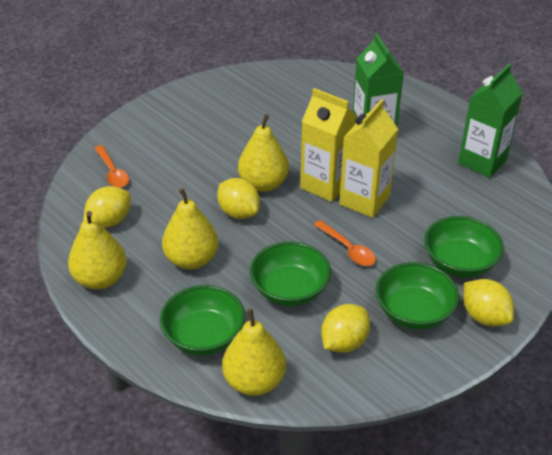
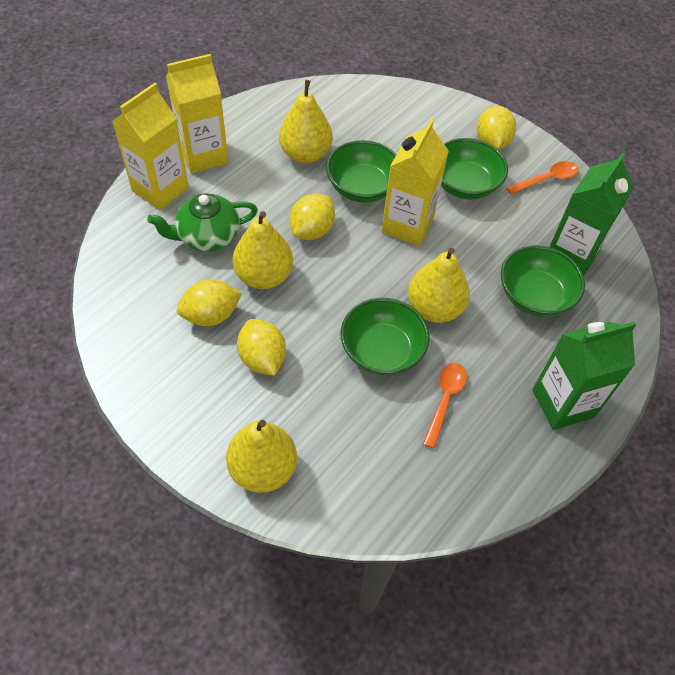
green teapot: 0 -> 1
yellow carton: 2 -> 3

